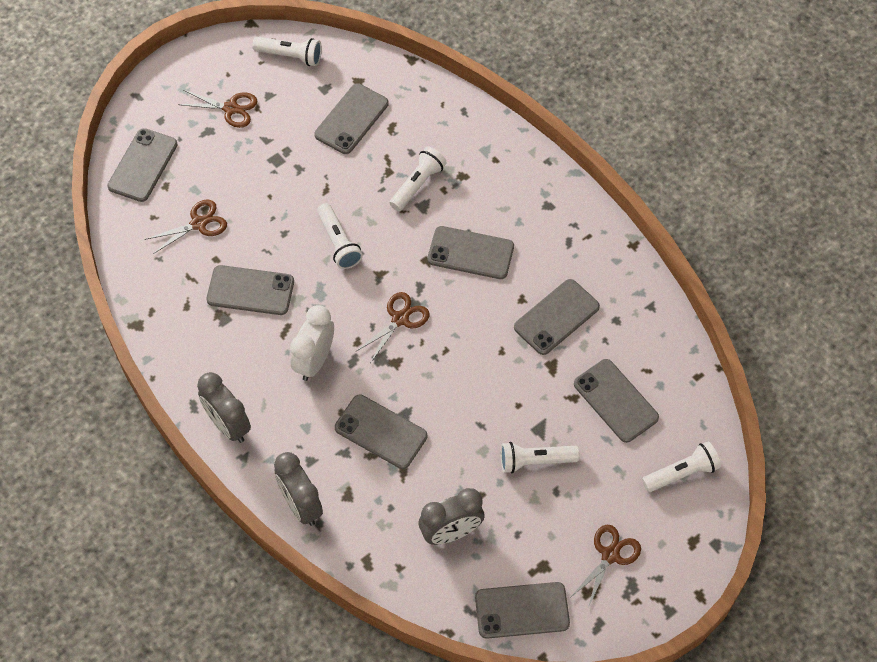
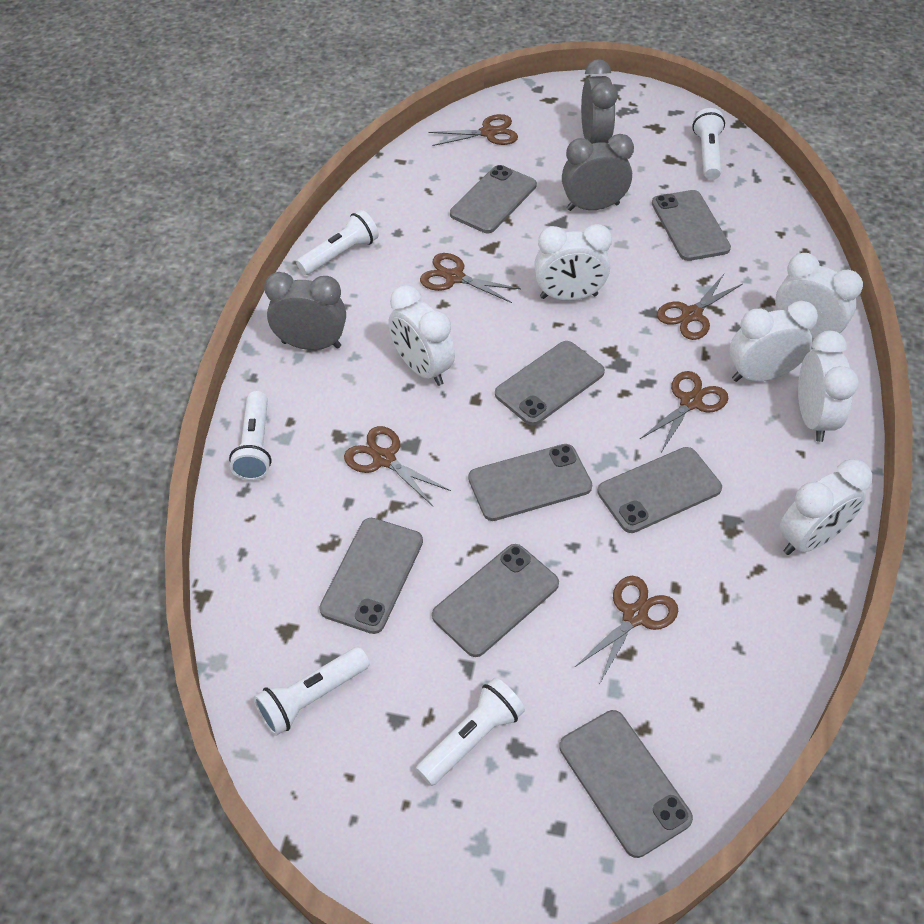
brown scissors: 4 -> 6
white clock: 1 -> 6

